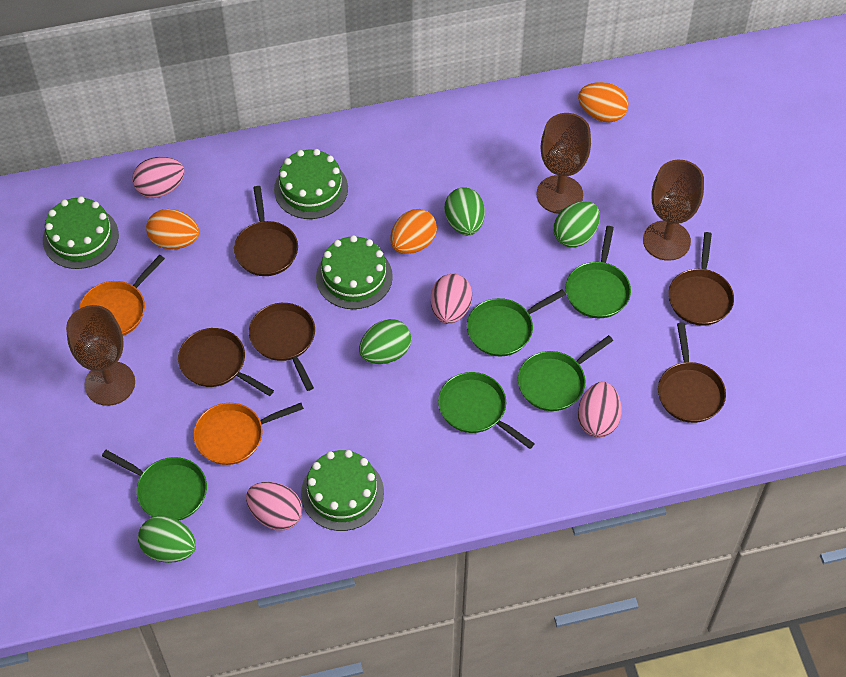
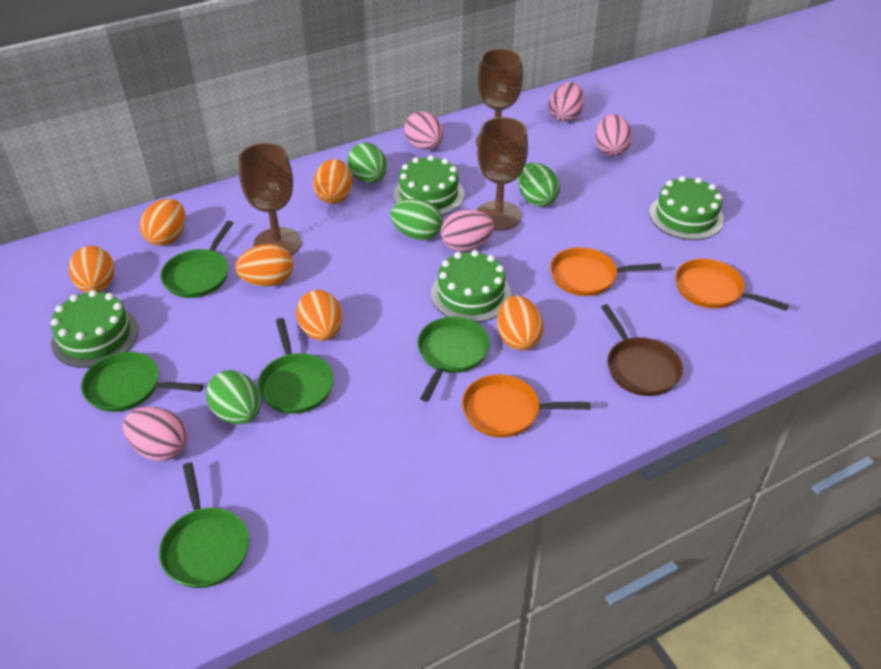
brown pan: 5 -> 1
orange egg: 3 -> 6
orange pan: 2 -> 3
pink egg: 4 -> 5

